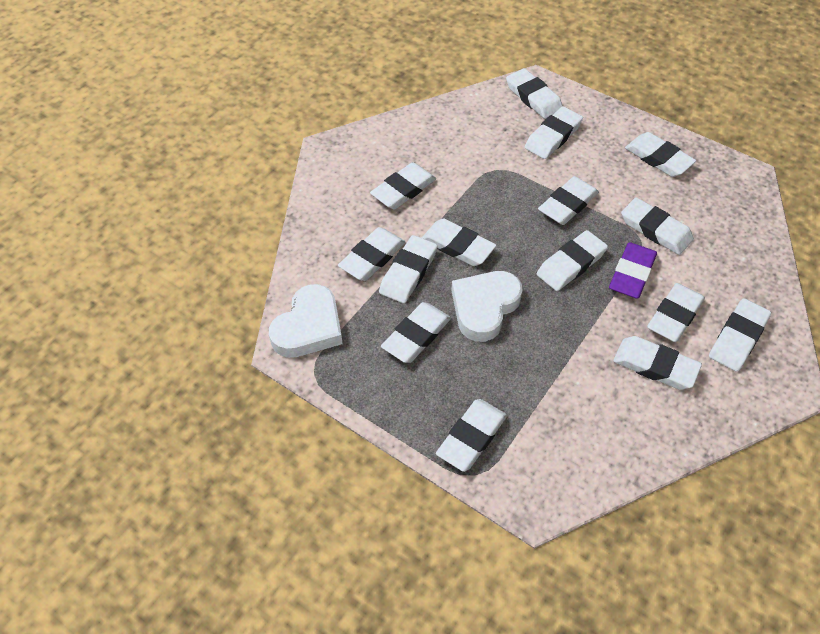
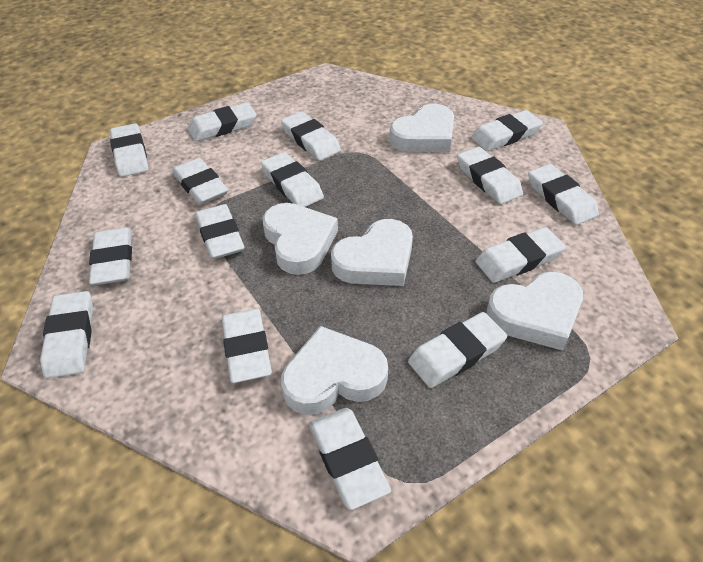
purple eraser: 1 -> 0
white heart: 2 -> 5

